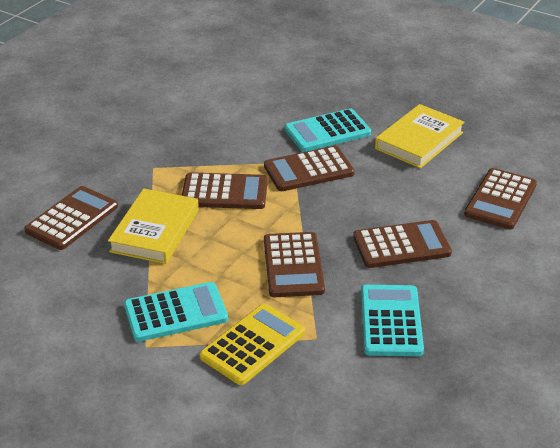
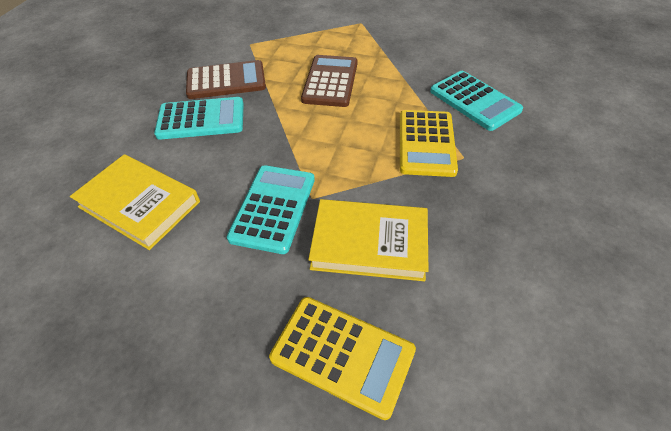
brown calculator: 6 -> 2
yellow calculator: 1 -> 2

